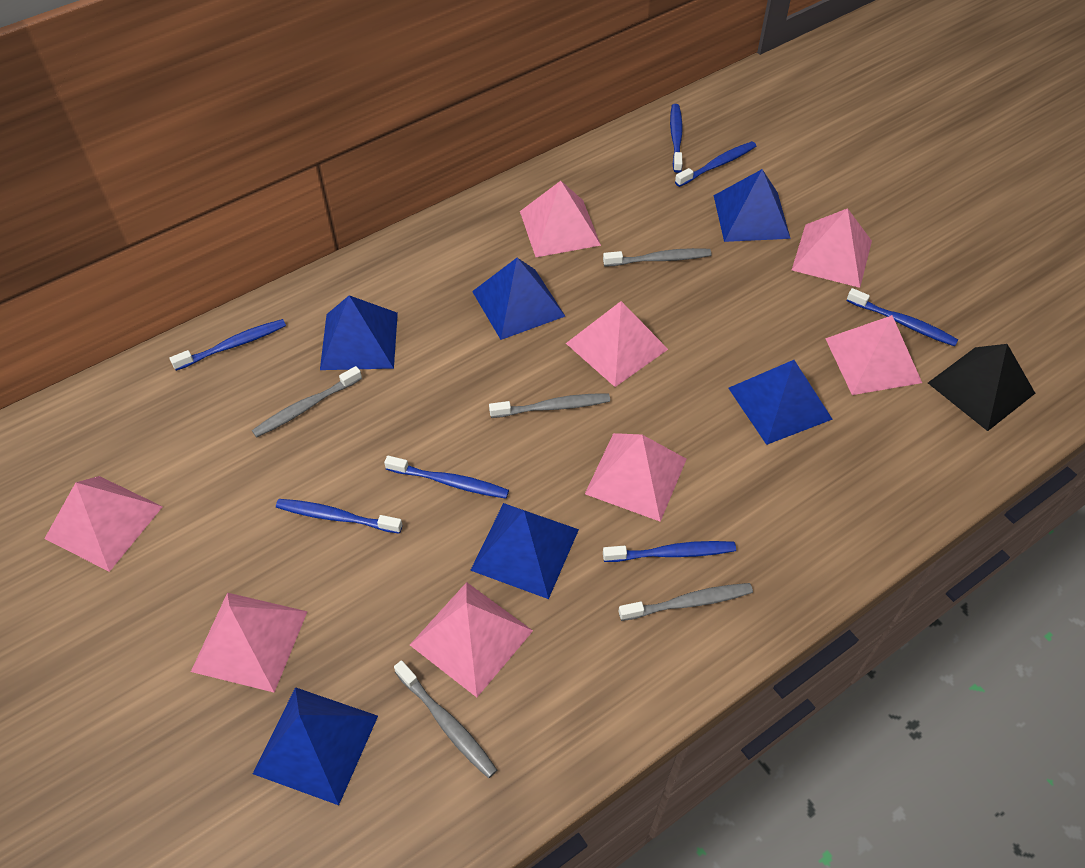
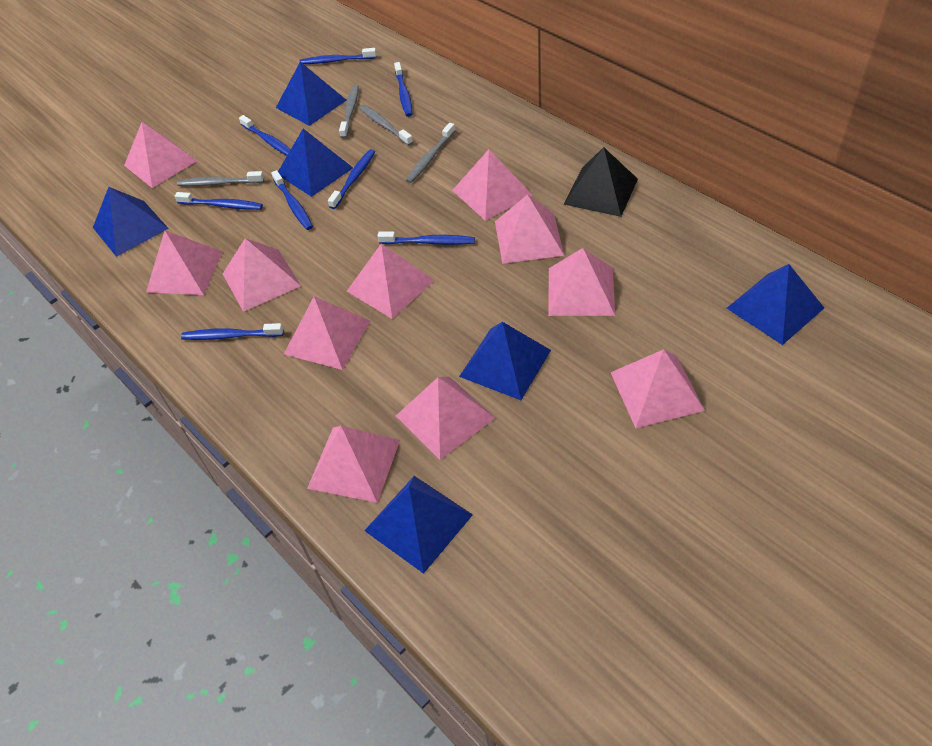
blue toothbrush: 7 -> 8
grey toothbrush: 5 -> 4
pink pyramid: 8 -> 11

